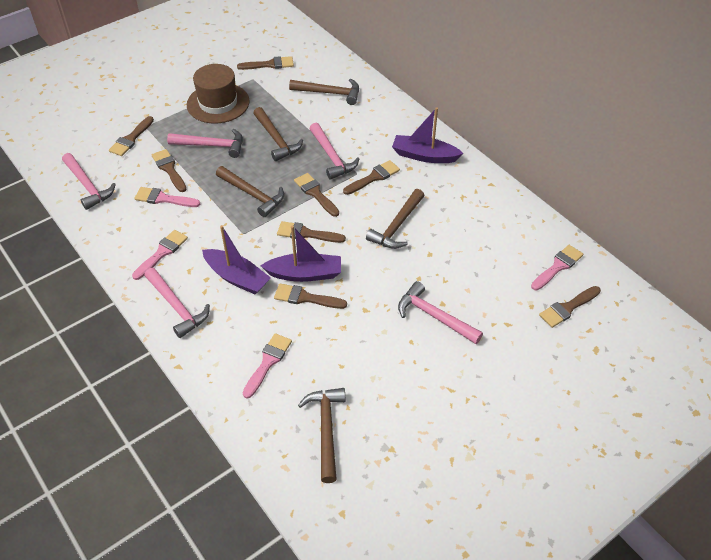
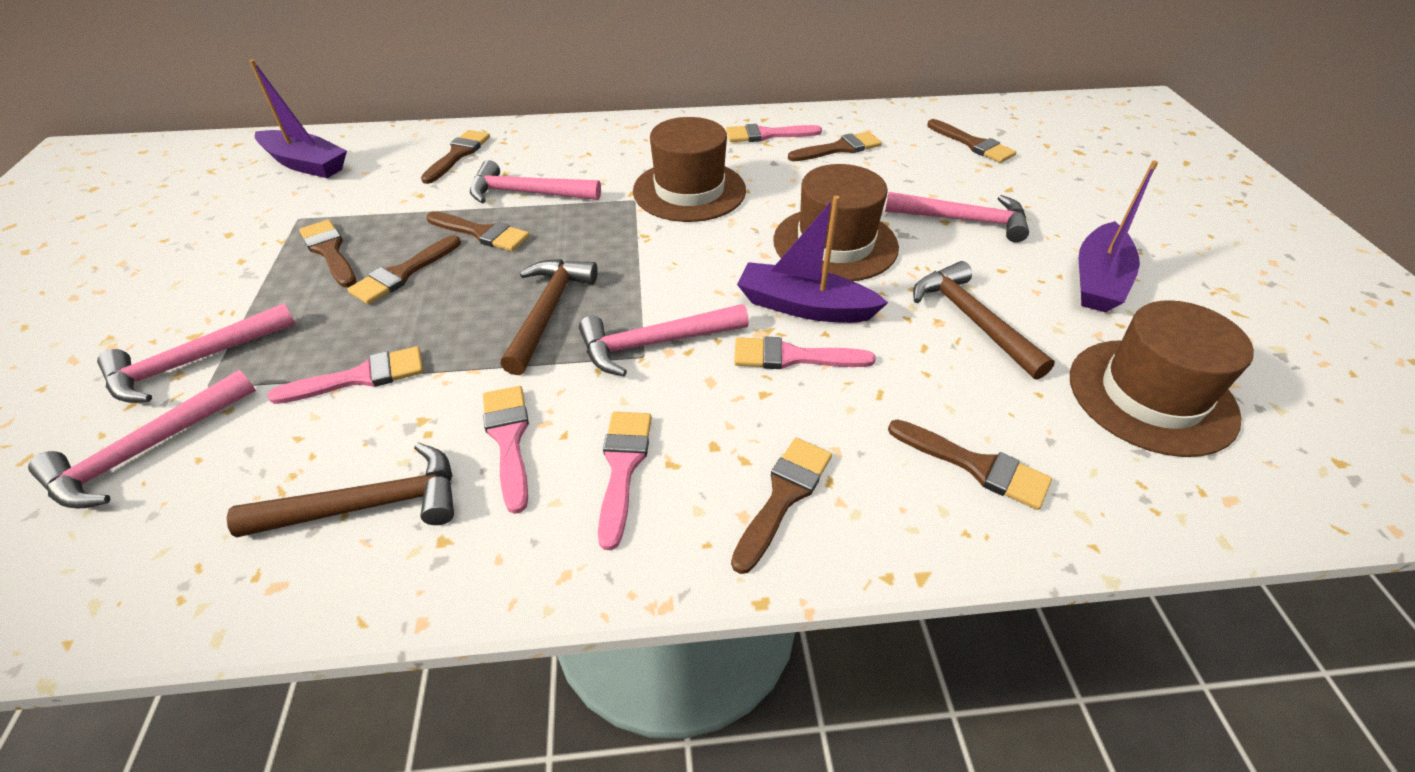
brown hammer: 5 -> 3
brown hat: 1 -> 3
pink brush: 4 -> 5

